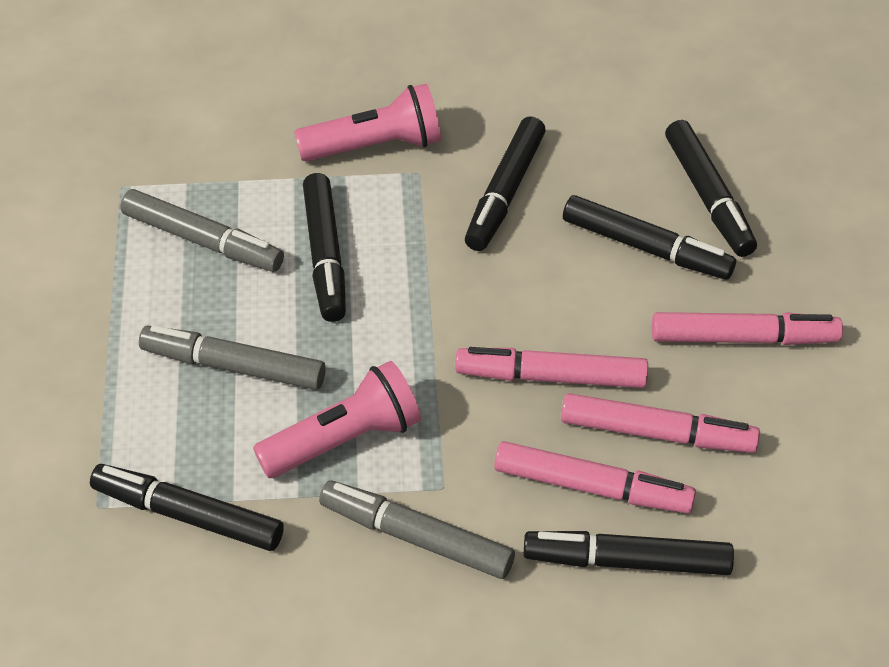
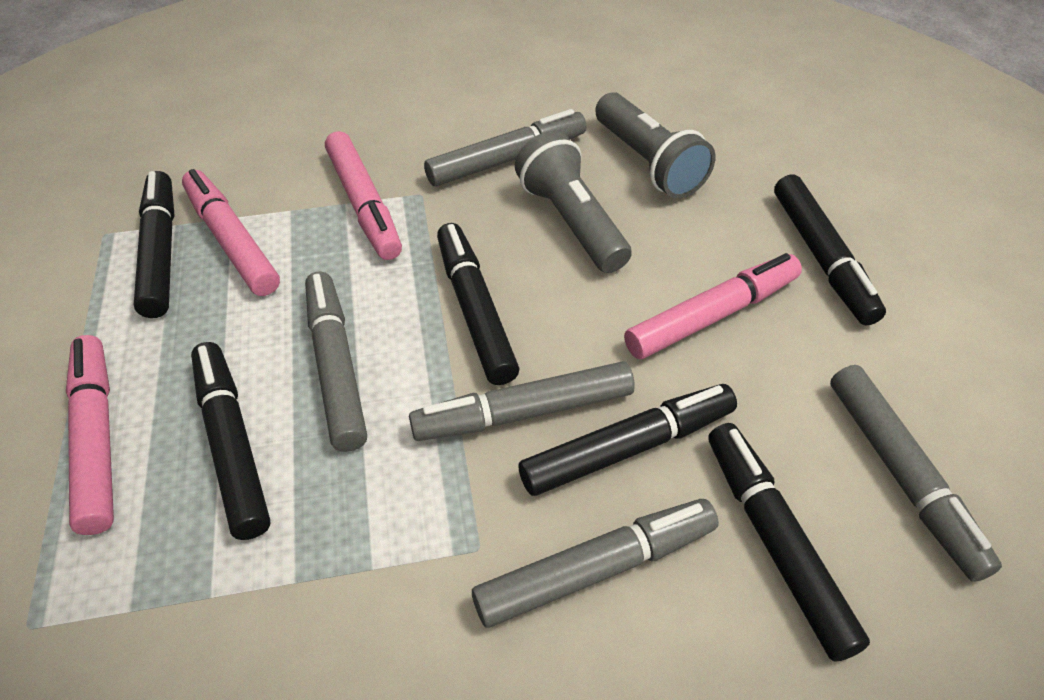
grey flashlight: 0 -> 2
grey marker: 3 -> 5
pink flashlight: 2 -> 0

